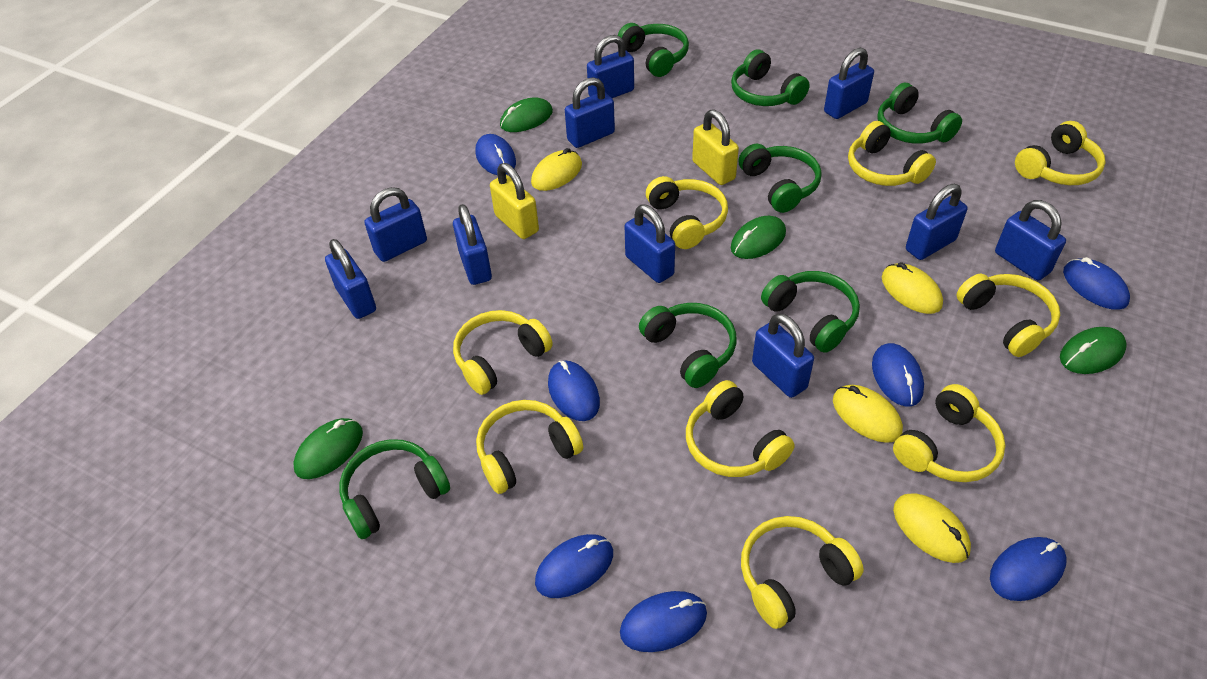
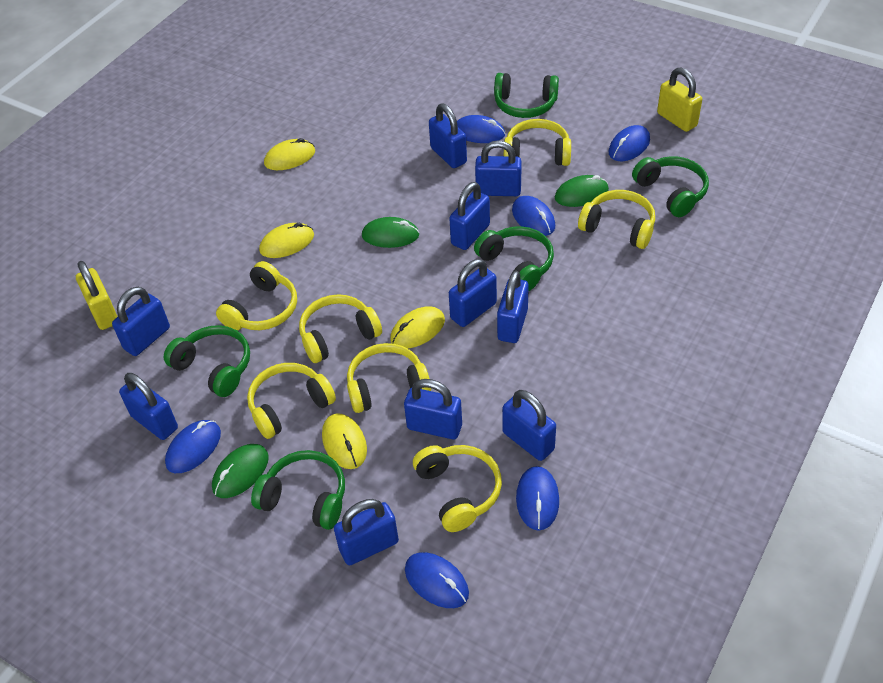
blue mouse: 7 -> 6
green headphones: 7 -> 5
green mouse: 4 -> 3
yellow headphones: 9 -> 7

